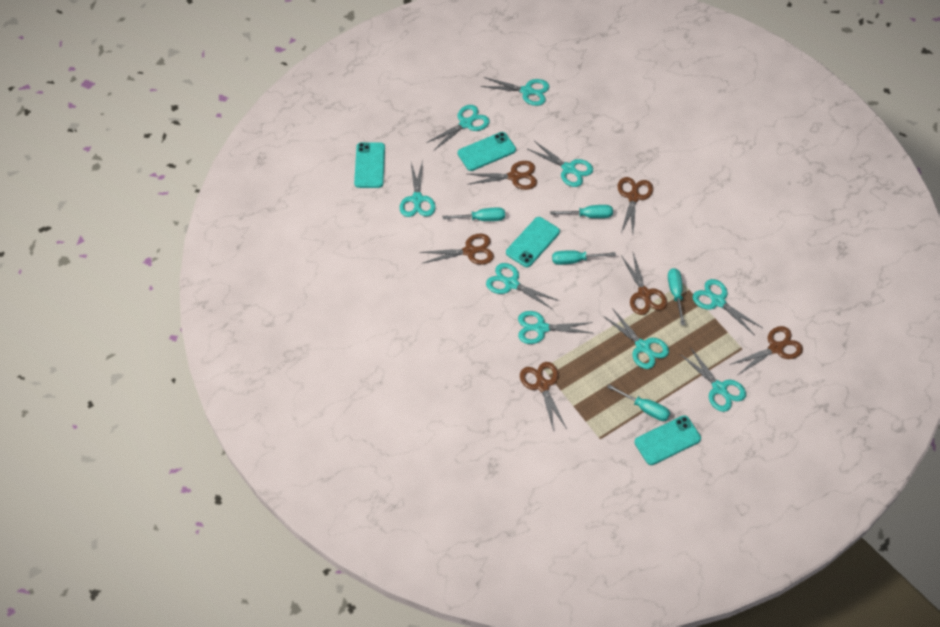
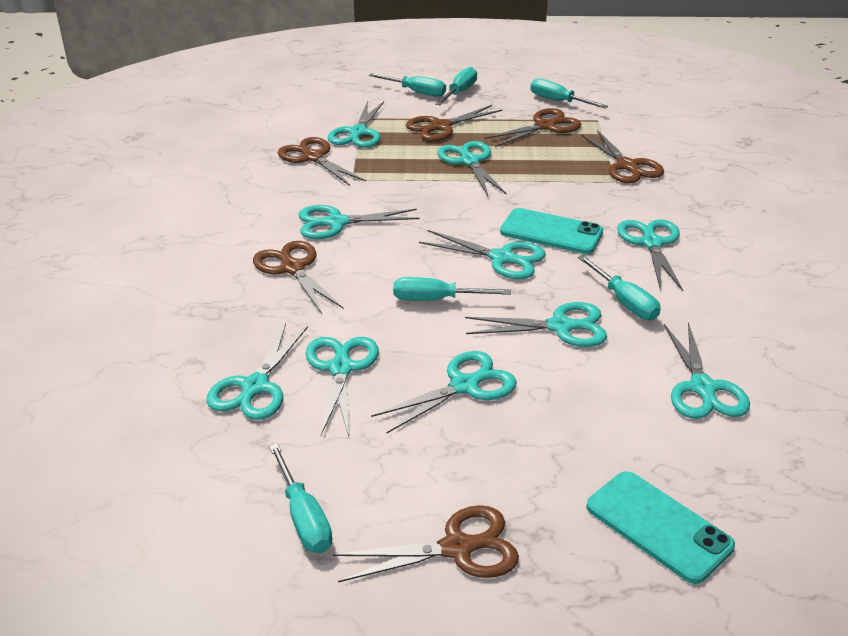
turquoise phone: 4 -> 2
turquoise scissors: 9 -> 10
turquoise screwdriver: 5 -> 6

